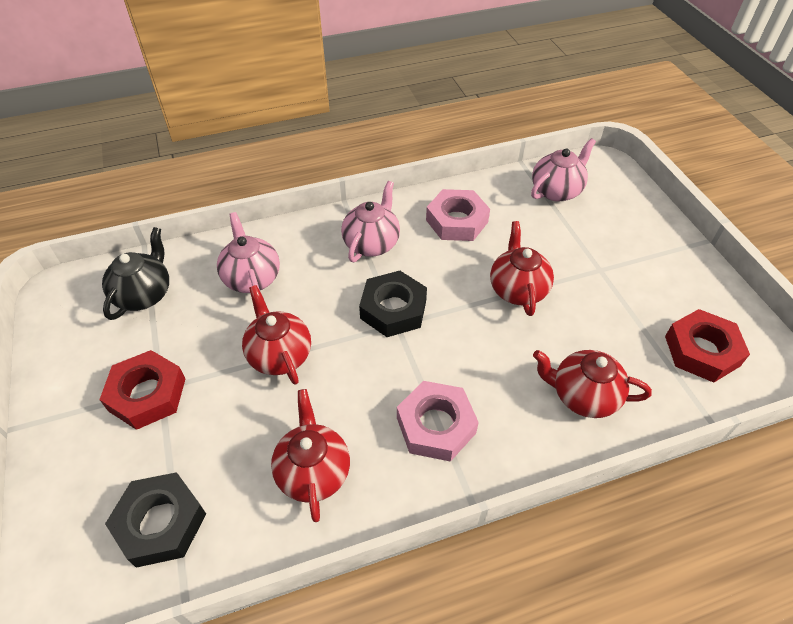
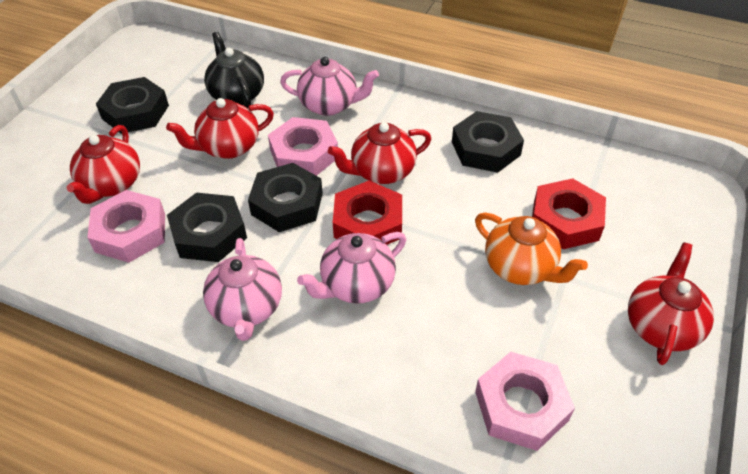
black nut: 2 -> 4
orange teapot: 0 -> 1
pink nut: 2 -> 3

